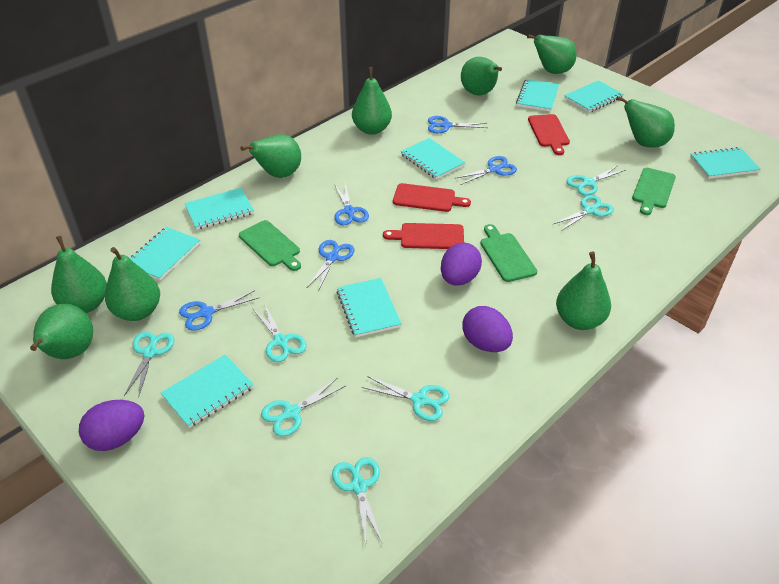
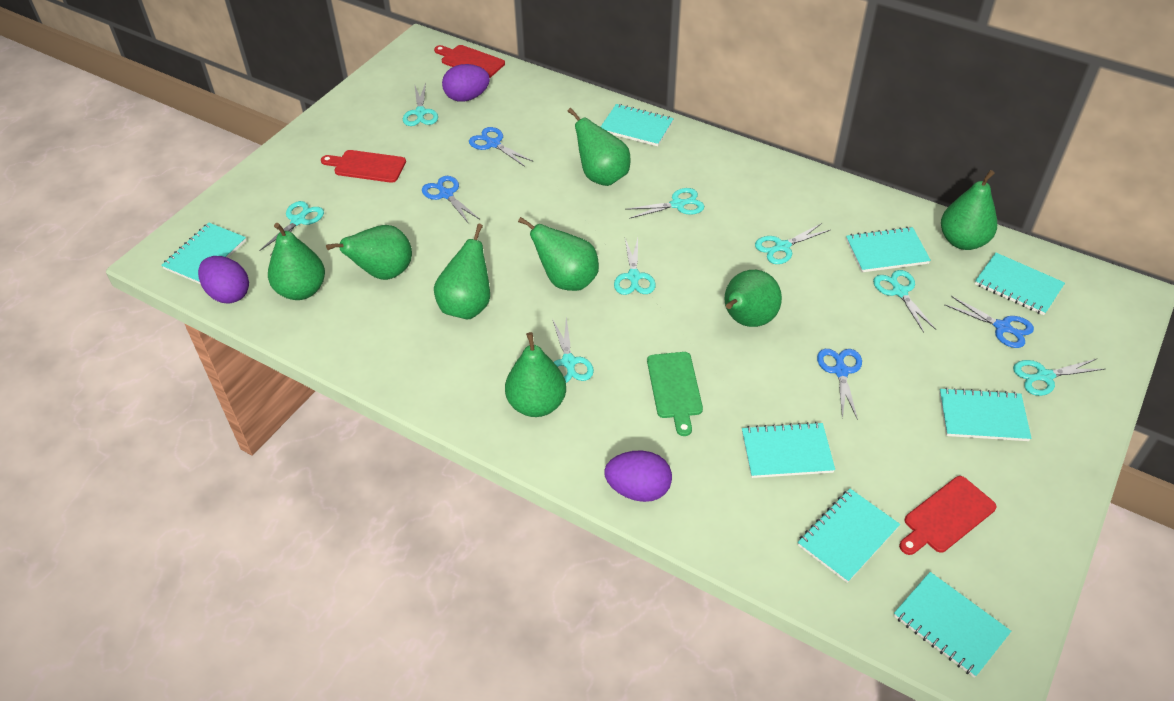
blue scissors: 5 -> 4
green cutting board: 3 -> 1
green pear: 9 -> 8
turquoise scissors: 7 -> 8

